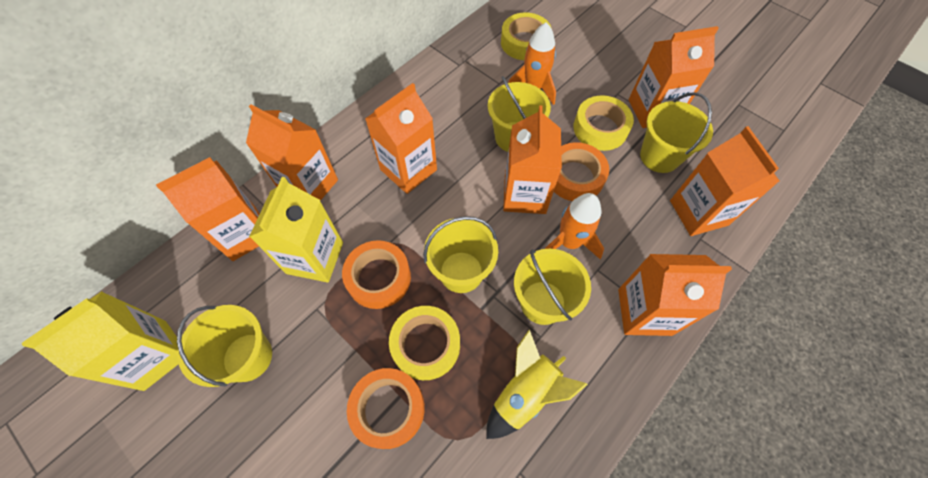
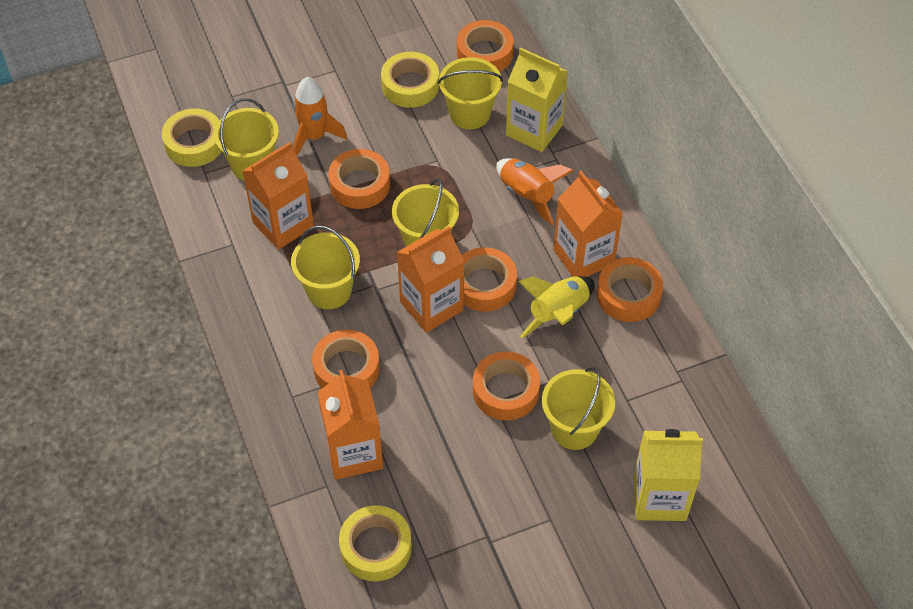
orange carton: 7 -> 4
orange tape: 3 -> 6

